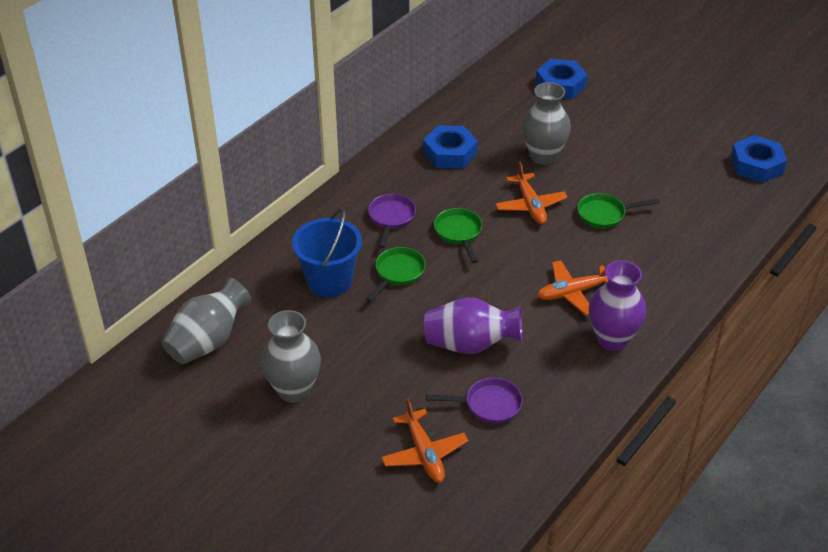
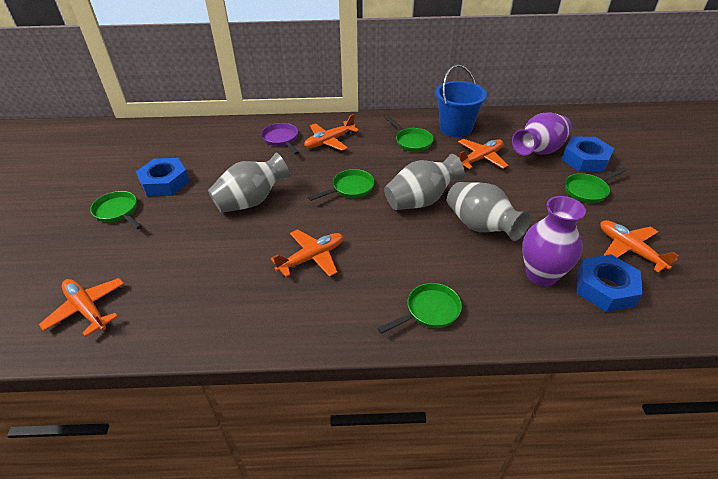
green pan: 3 -> 5
orange plane: 3 -> 5
purple pan: 2 -> 1

